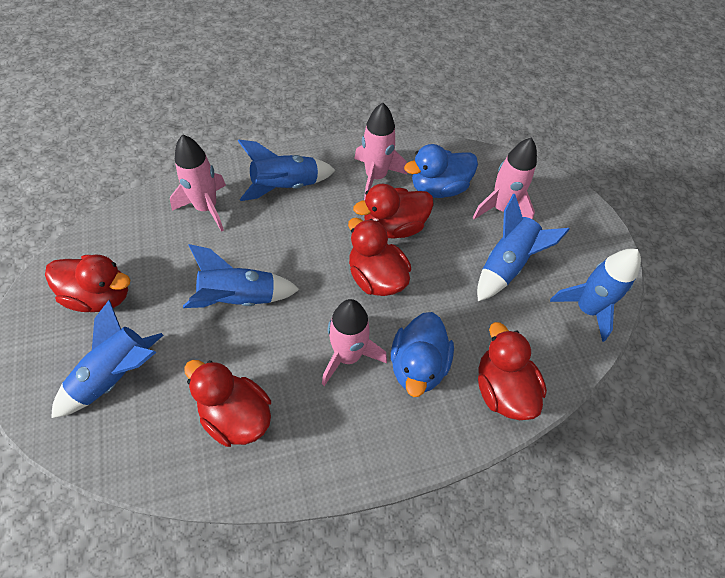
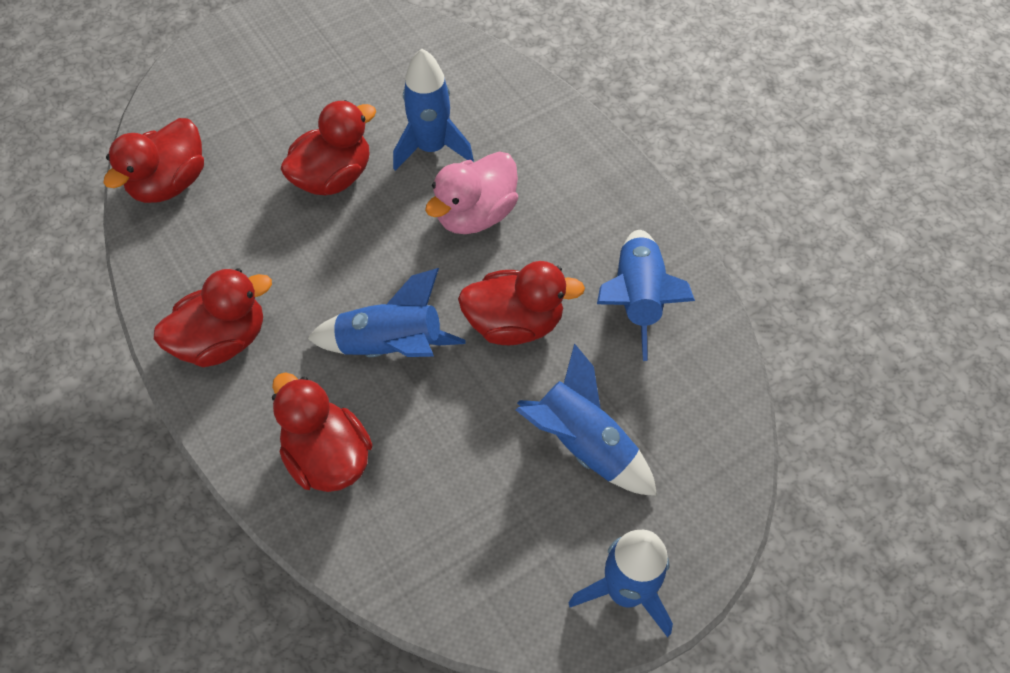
blue duck: 2 -> 0
pink duck: 0 -> 1
pink rocket: 4 -> 0

